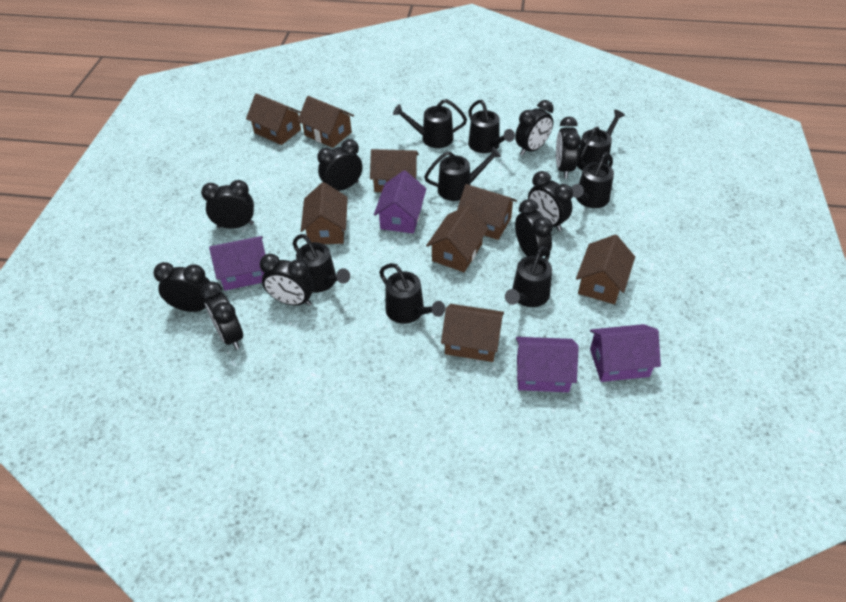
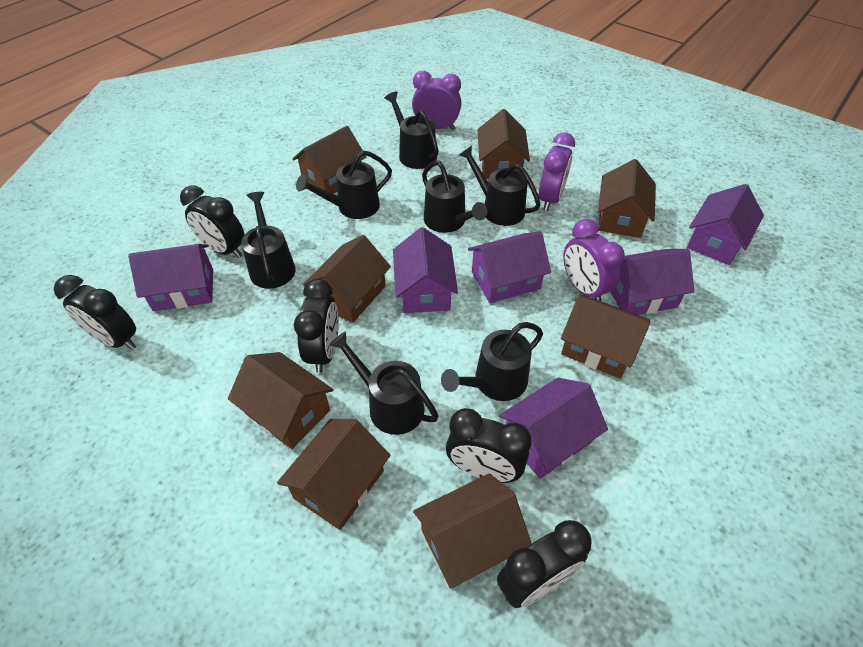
black clock: 9 -> 5
black watering can: 8 -> 7
purple clock: 0 -> 3
purple house: 4 -> 6

